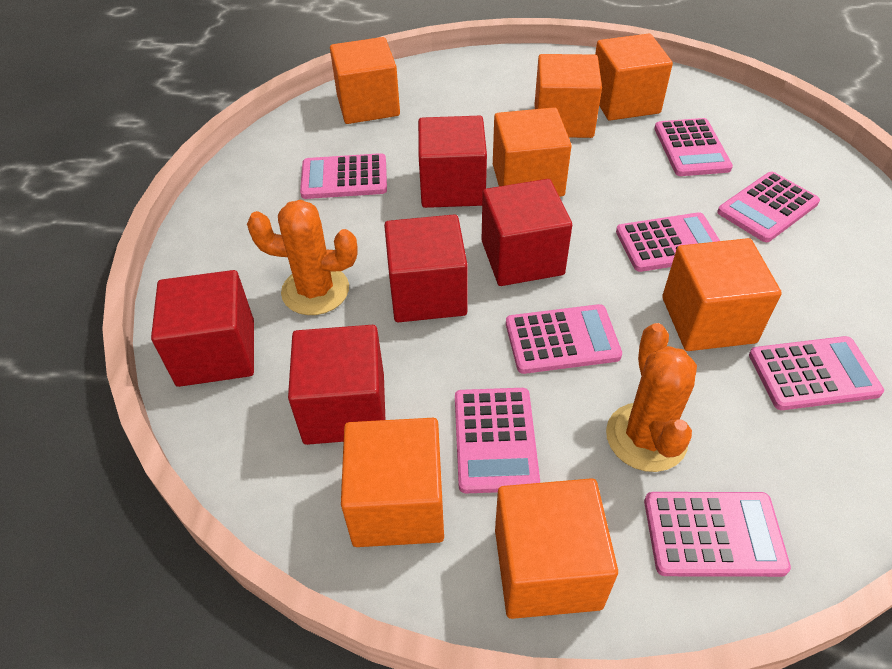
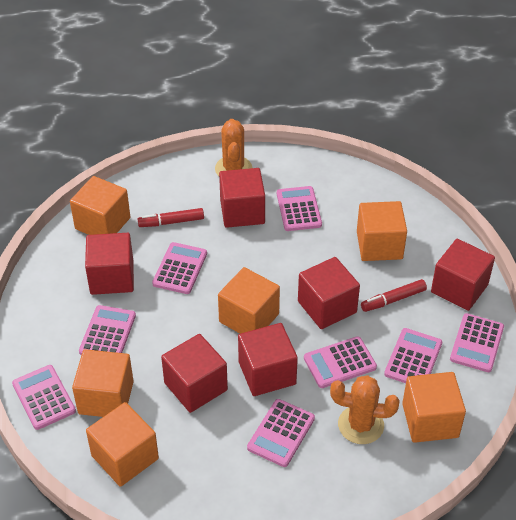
orange cube: 7 -> 6
red cube: 5 -> 6
red marker: 0 -> 2

